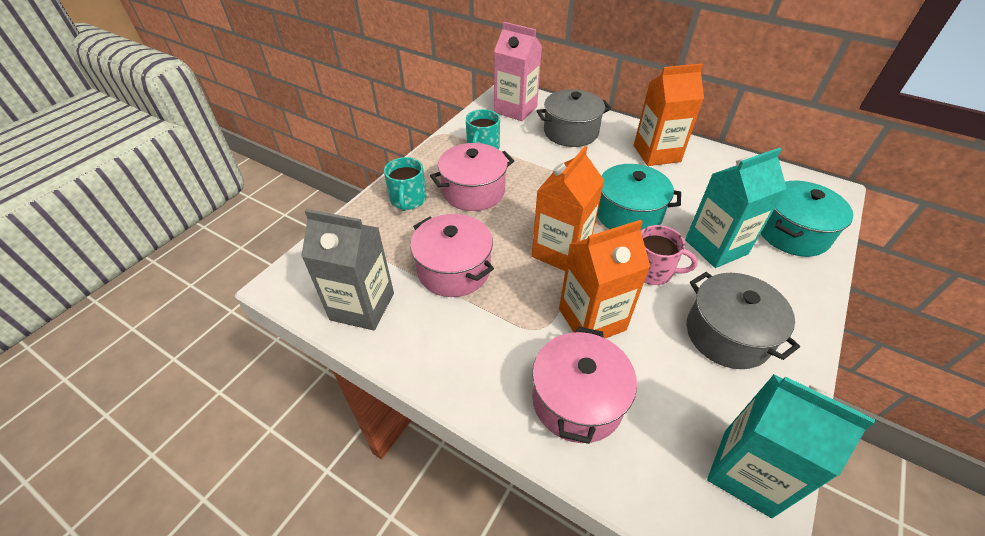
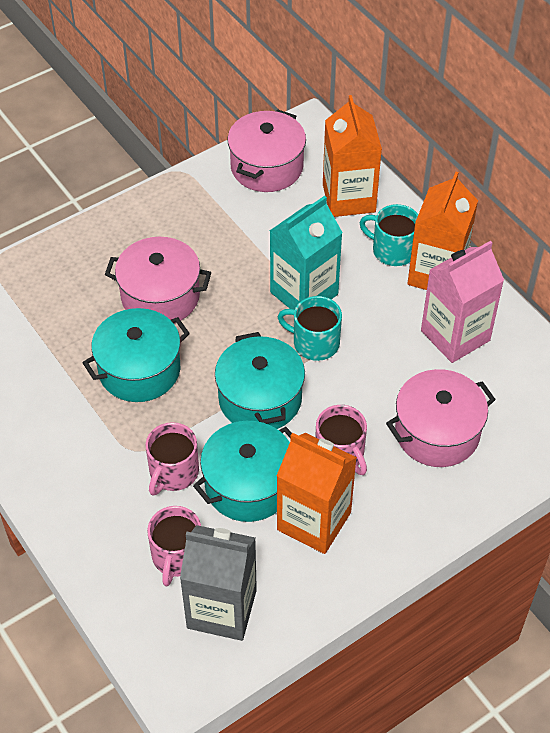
grey pot: 2 -> 0
pink mug: 1 -> 3
turquoise carton: 2 -> 1
turquoise pot: 2 -> 3

